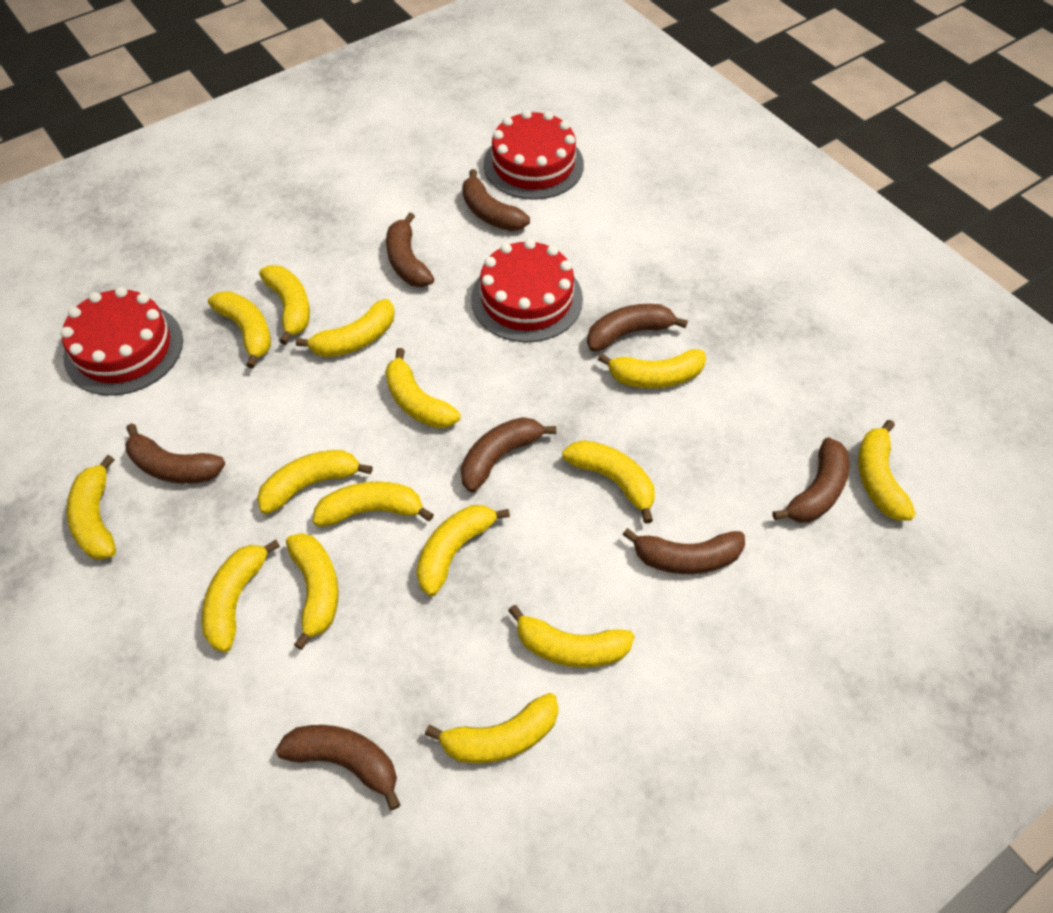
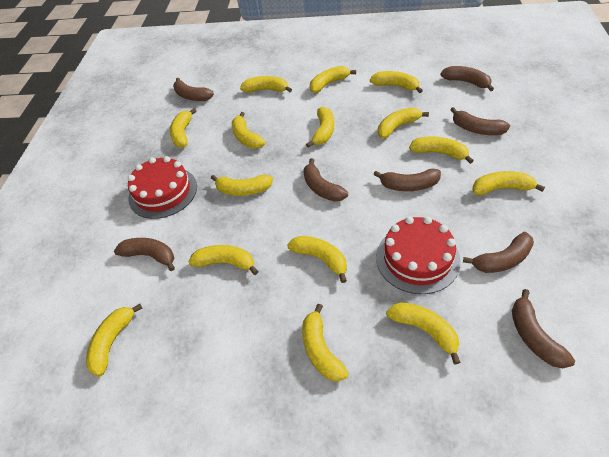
red cake: 3 -> 2

